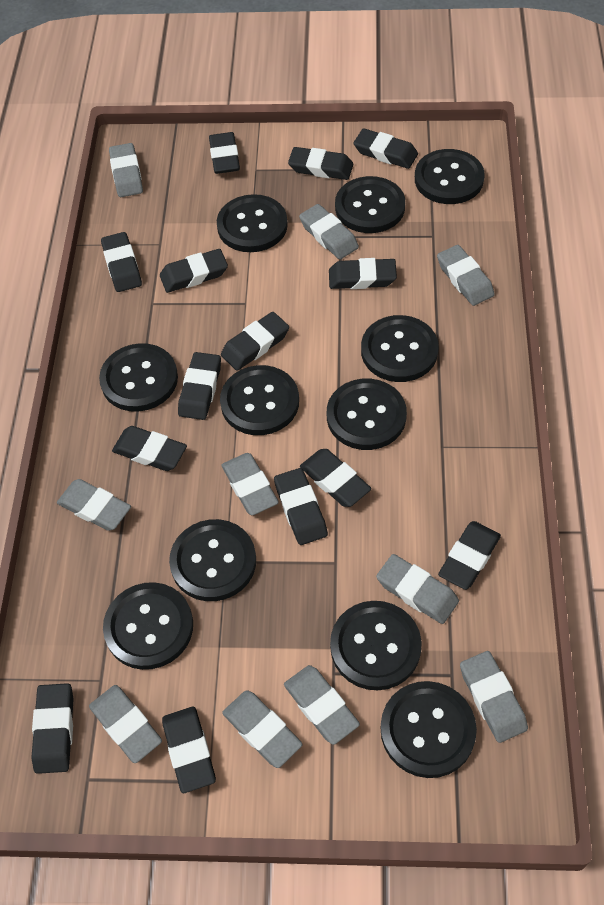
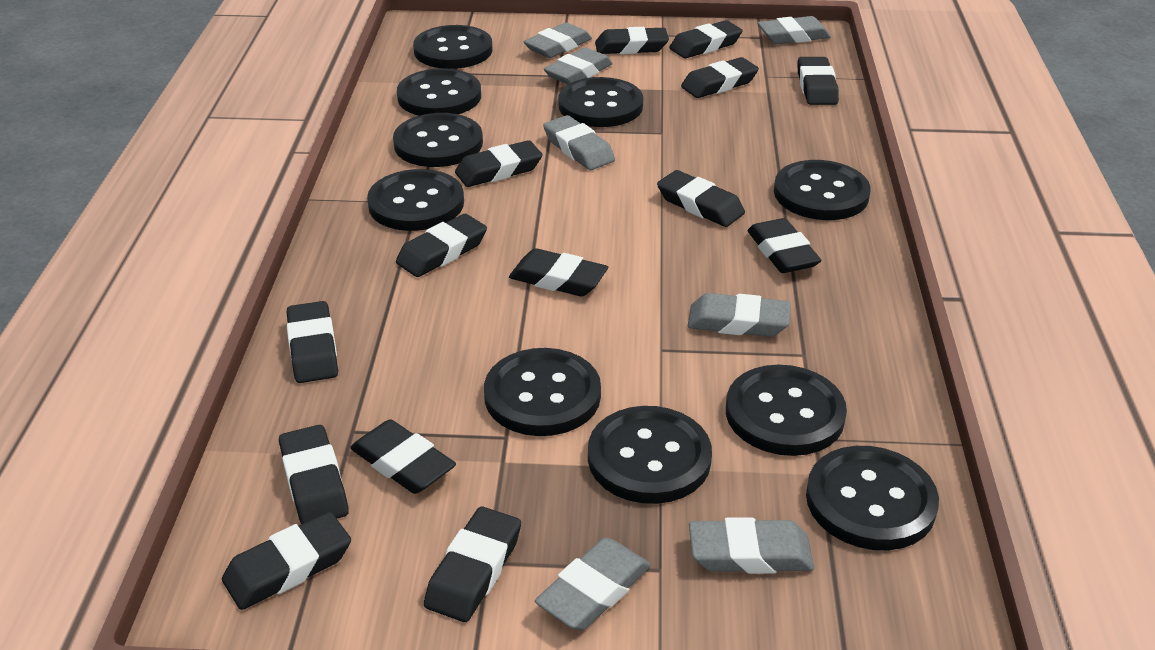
black button: 11 -> 10
grey eraser: 10 -> 7

